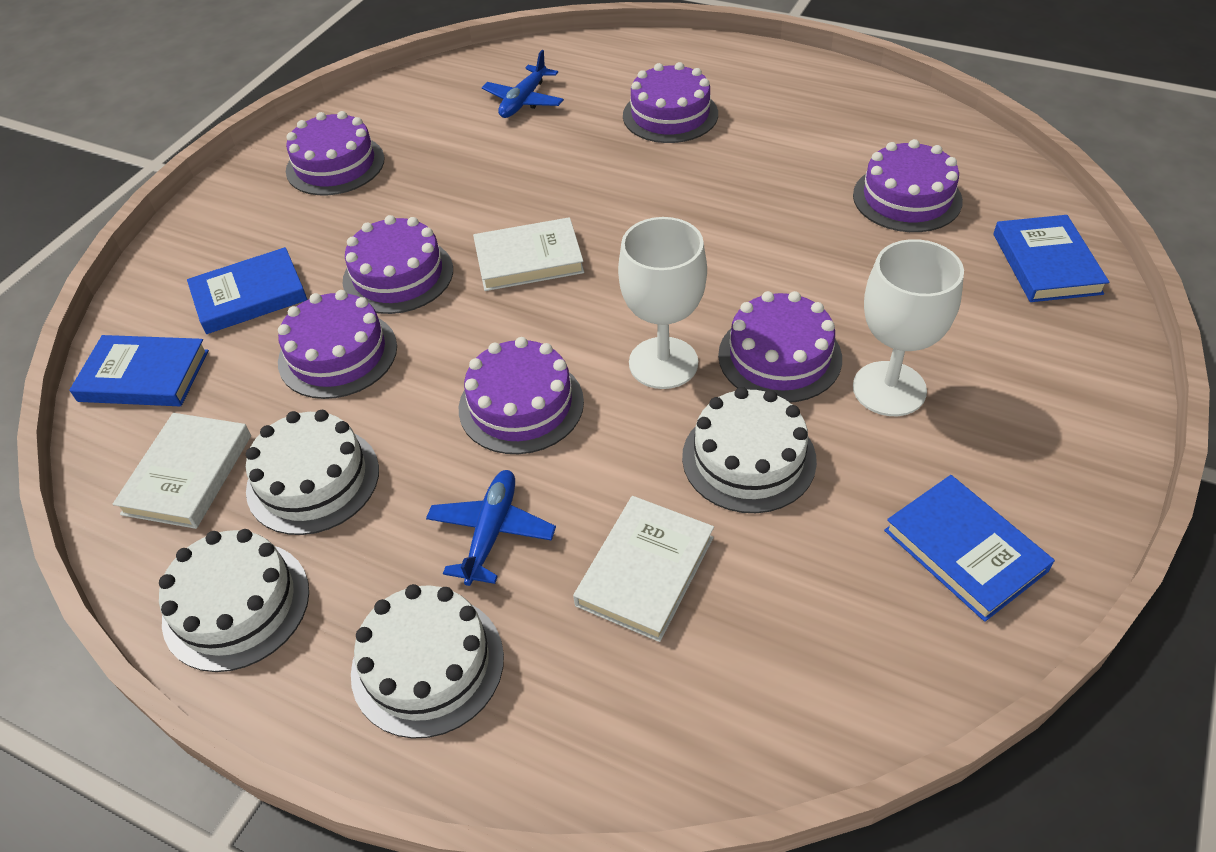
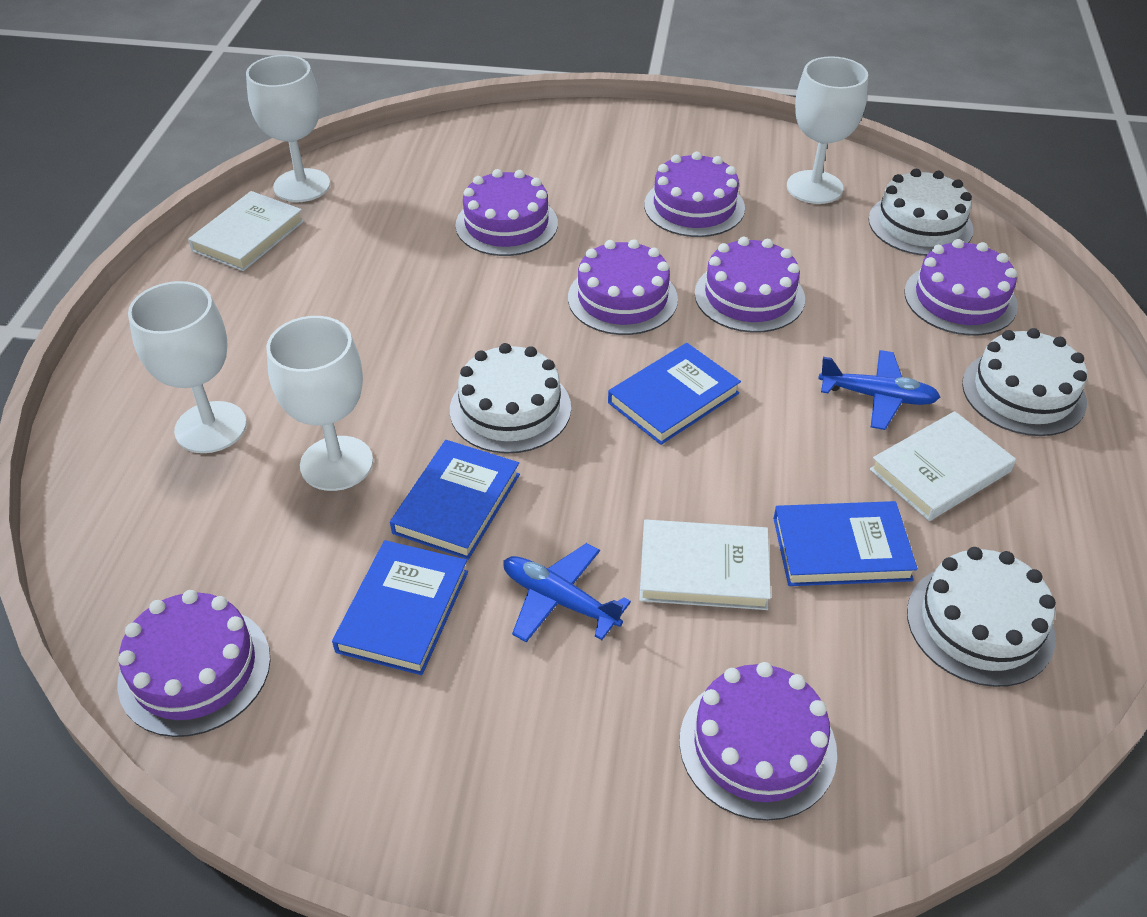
white goblet: 2 -> 4

